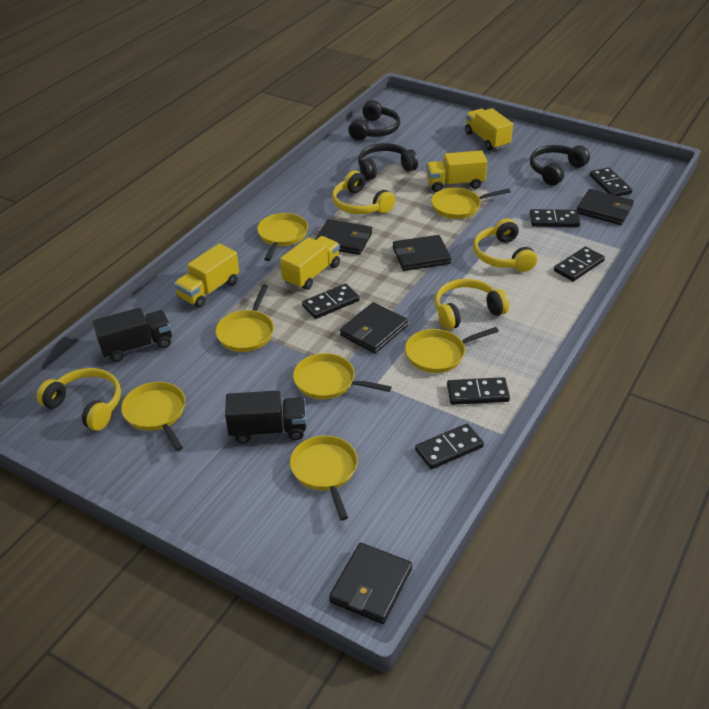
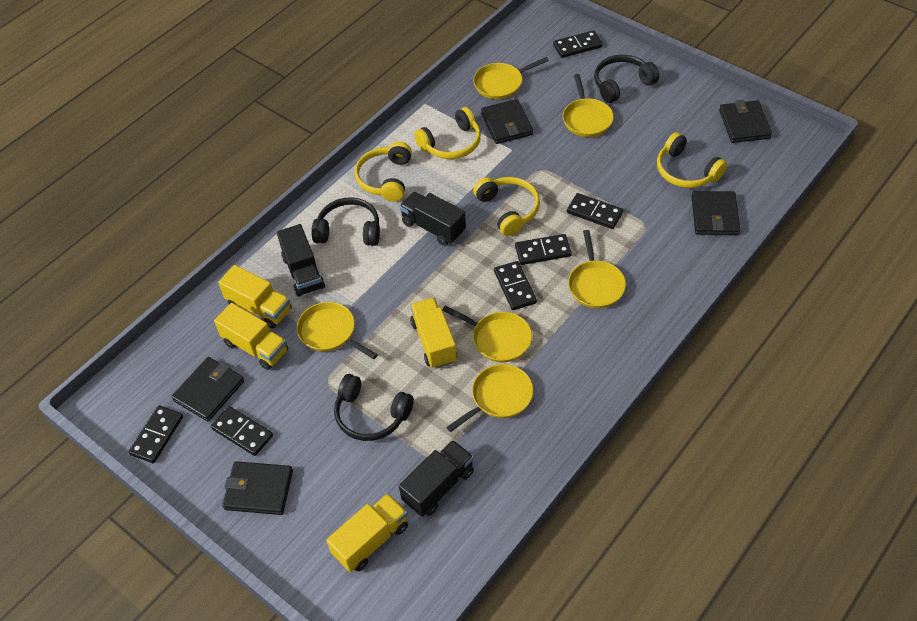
black truck: 2 -> 3
yellow pan: 7 -> 6

